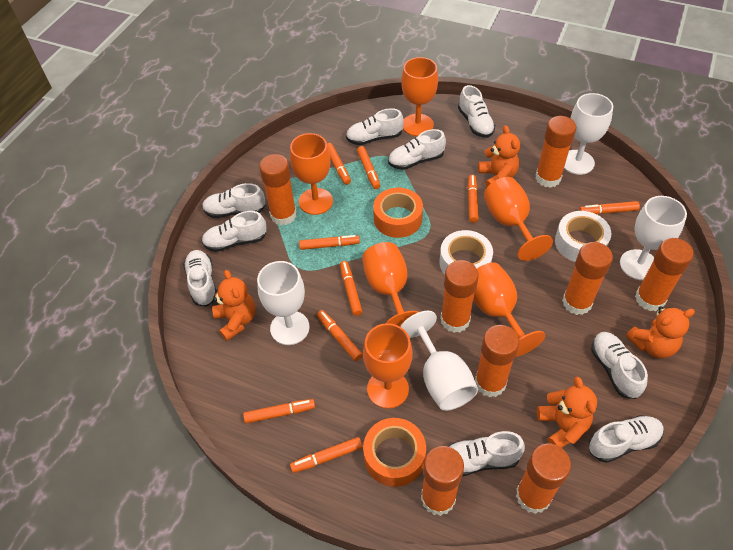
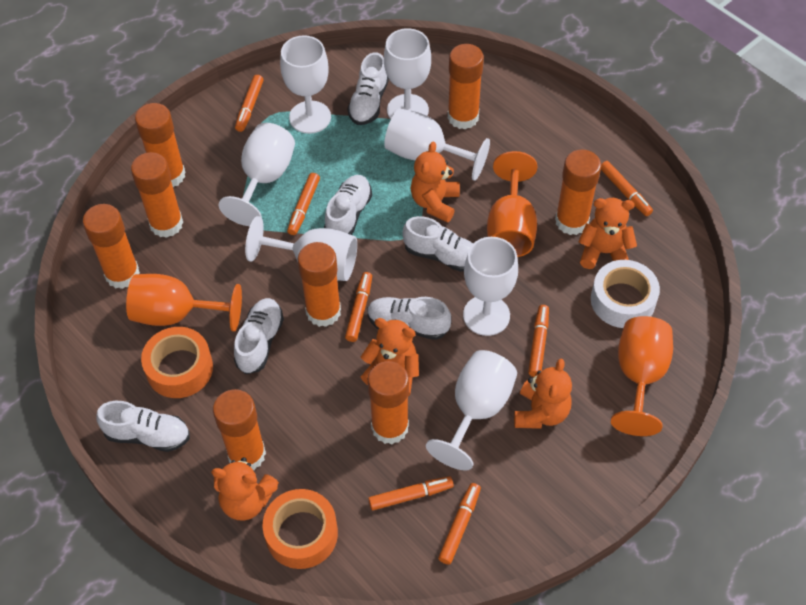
orange goblet: 6 -> 3
orange marker: 9 -> 7
orange teddy bear: 4 -> 5
white goblet: 4 -> 7
white shoe: 9 -> 6
white tape: 2 -> 1

